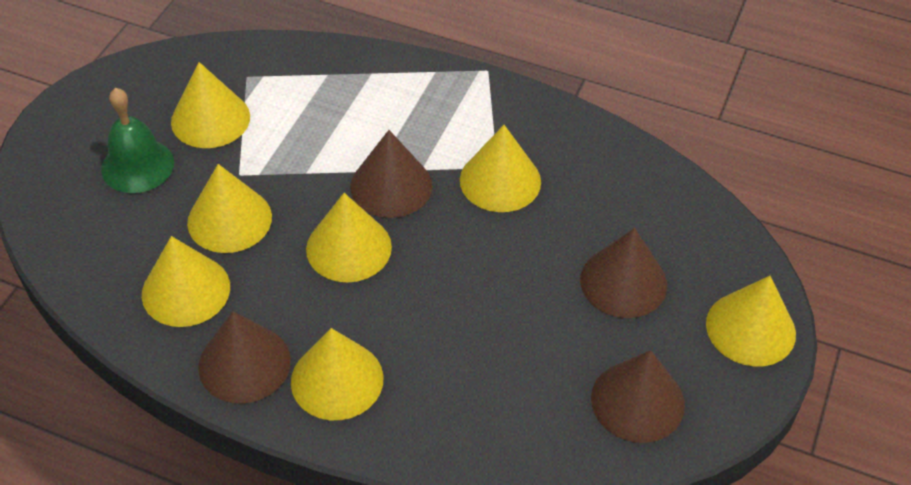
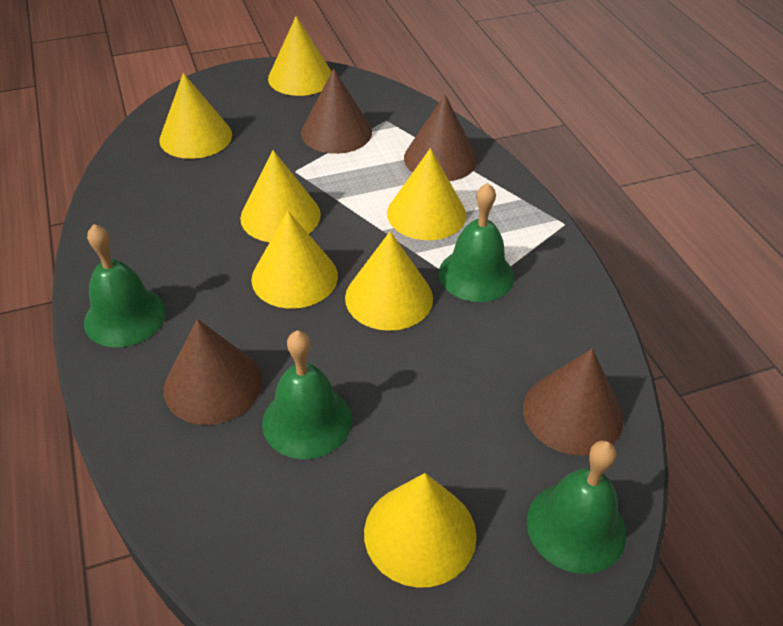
green bell: 1 -> 4

